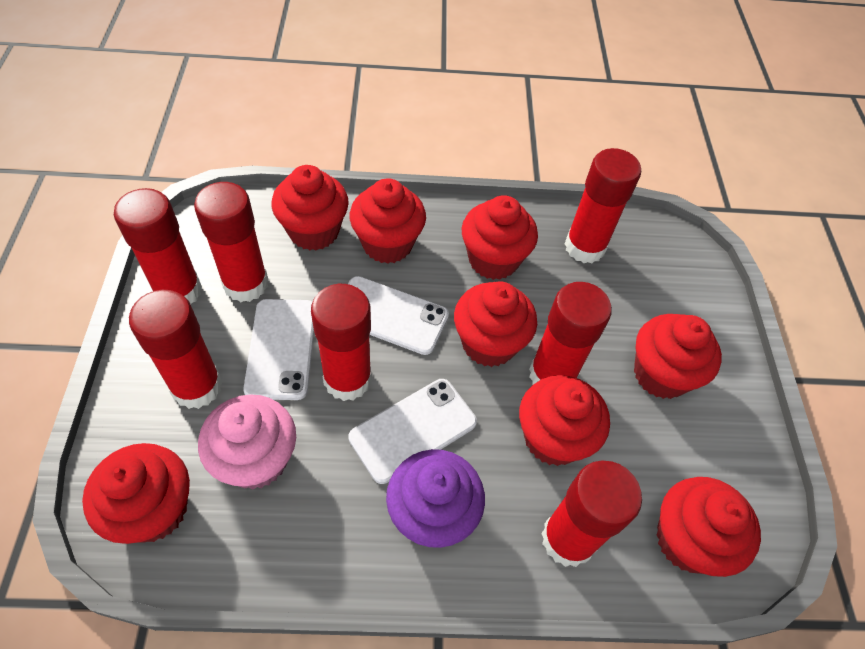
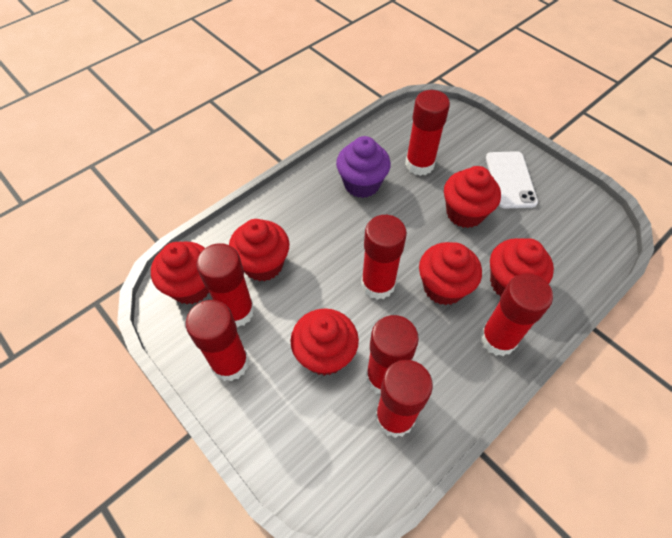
pink cupcake: 1 -> 0
red cupcake: 8 -> 6
white phone: 3 -> 1

